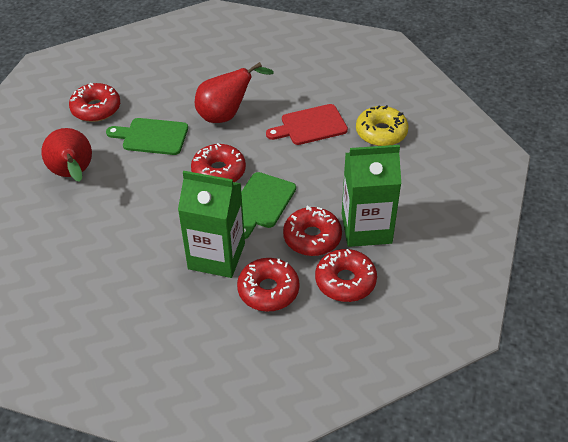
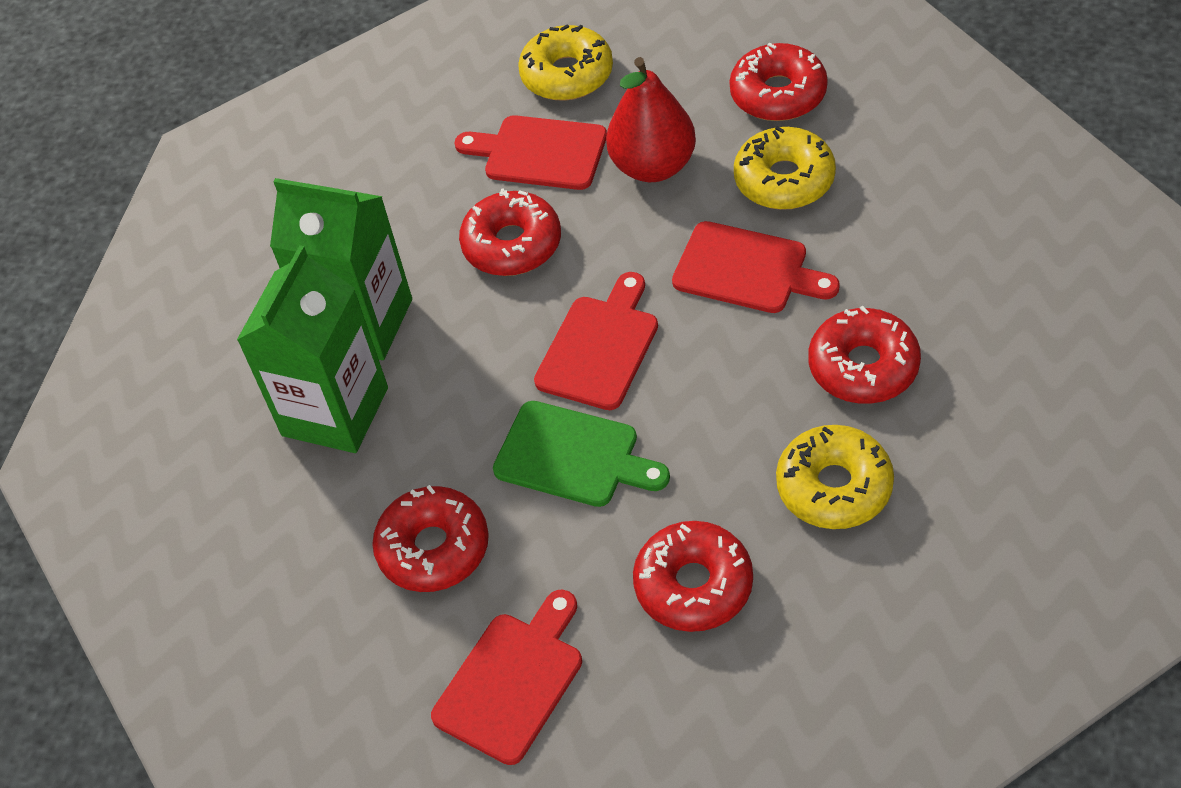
green cutting board: 2 -> 1
red cutting board: 1 -> 4
red pear: 2 -> 1
yellow donut: 1 -> 3

